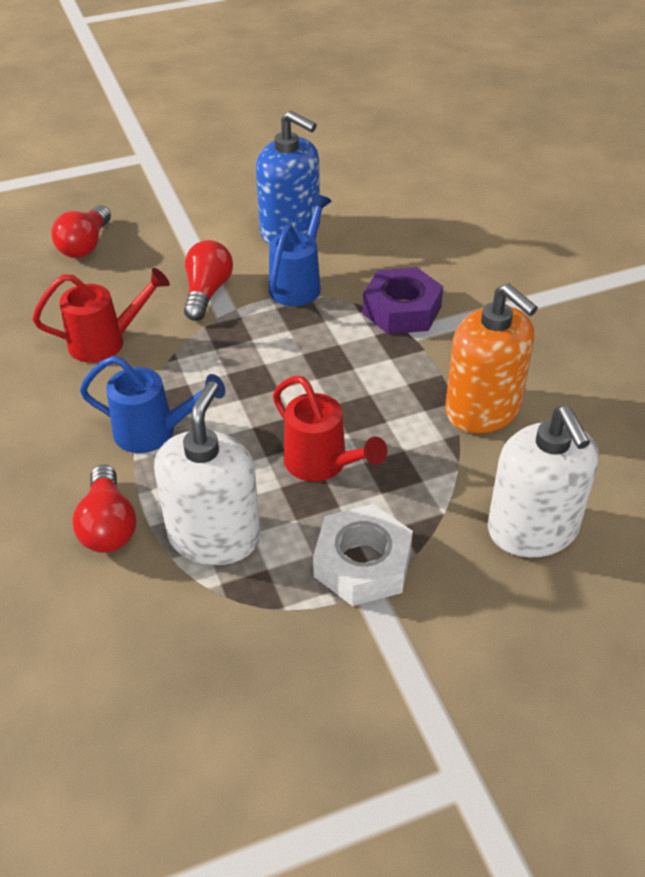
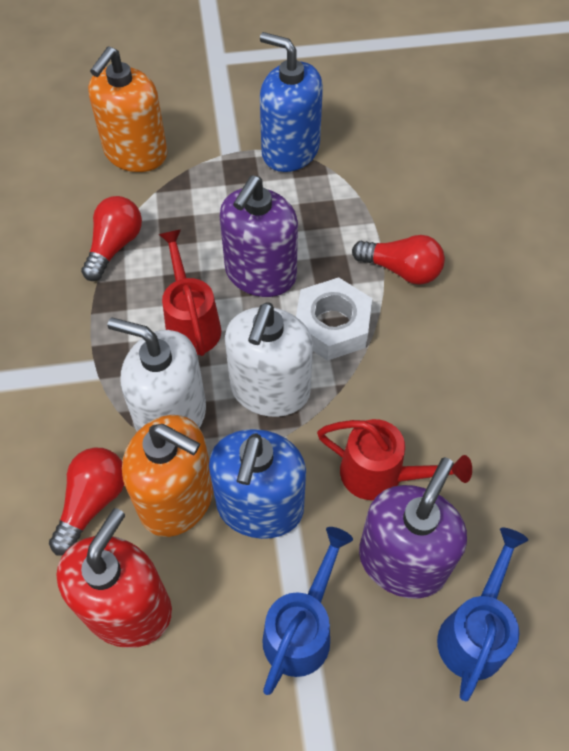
blue soap dispenser: 1 -> 2
orange soap dispenser: 1 -> 2
purple nut: 1 -> 0
purple soap dispenser: 0 -> 2
red soap dispenser: 0 -> 1

